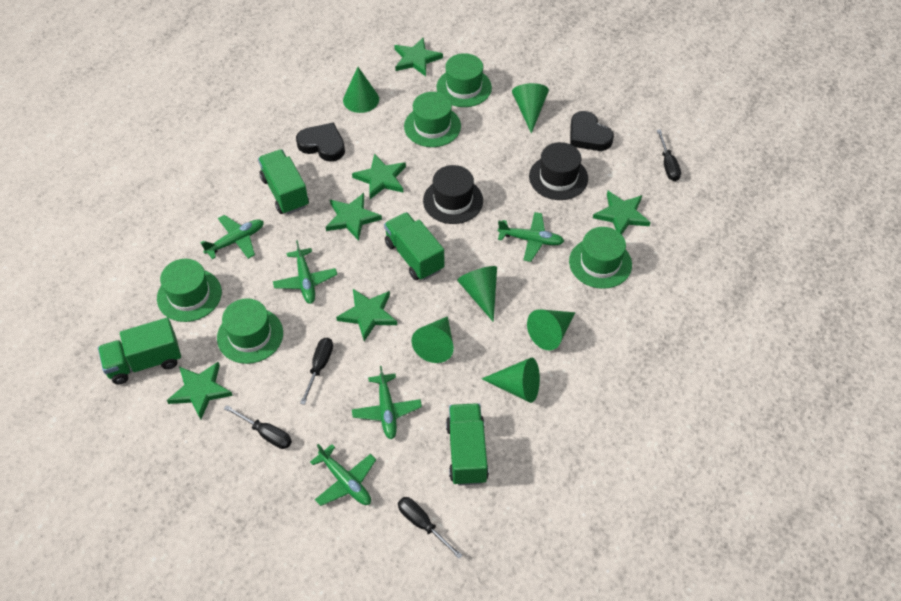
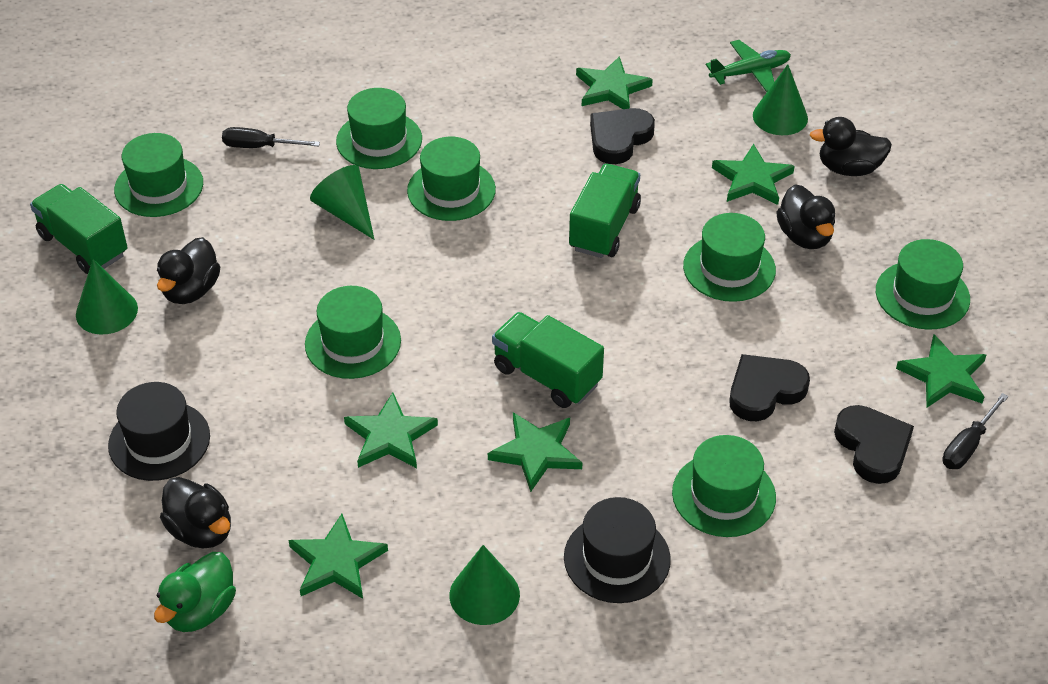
black duck: 0 -> 4
black heart: 2 -> 3
black screwdriver: 4 -> 2
green cone: 6 -> 4
green duck: 0 -> 1
green hat: 5 -> 7
green plane: 5 -> 1
green truck: 4 -> 3

